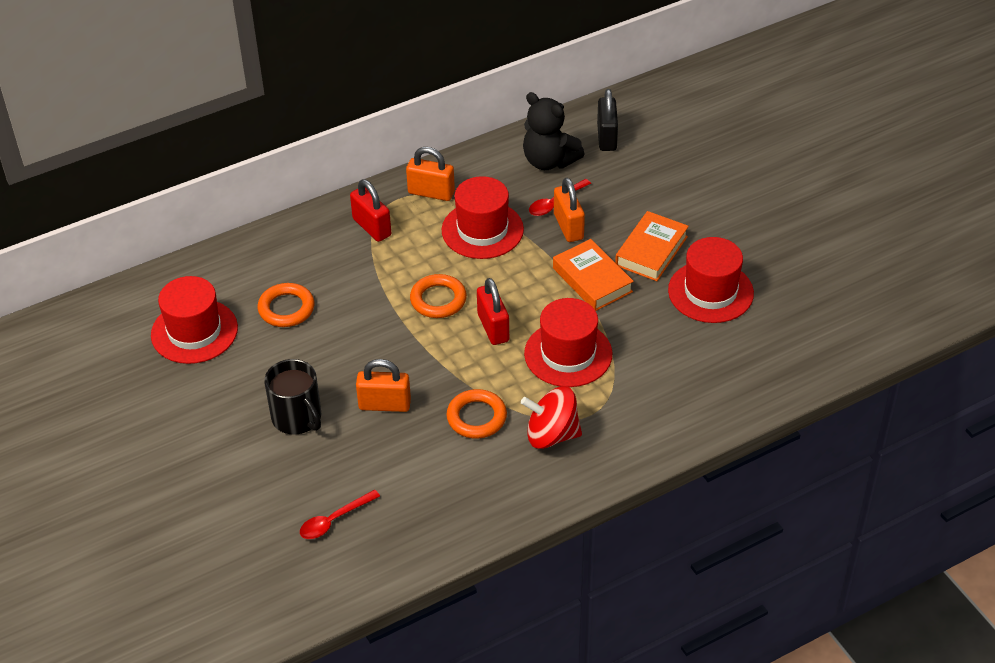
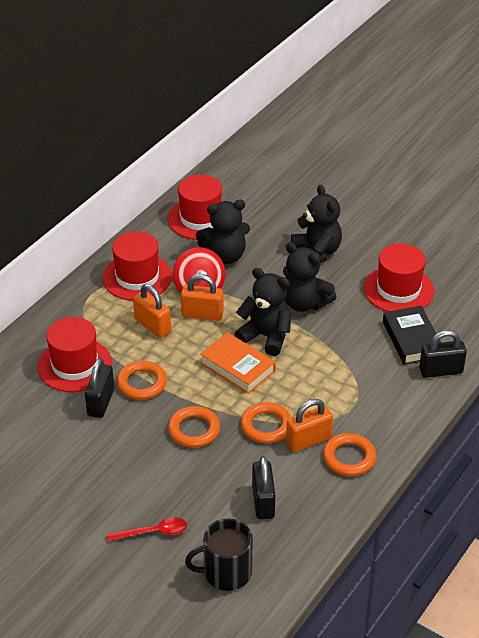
black book: 0 -> 1
black padlock: 1 -> 3
black teddy bear: 1 -> 4
orange book: 2 -> 1
orange ring: 3 -> 4
red padlock: 2 -> 0
red spoon: 2 -> 1

